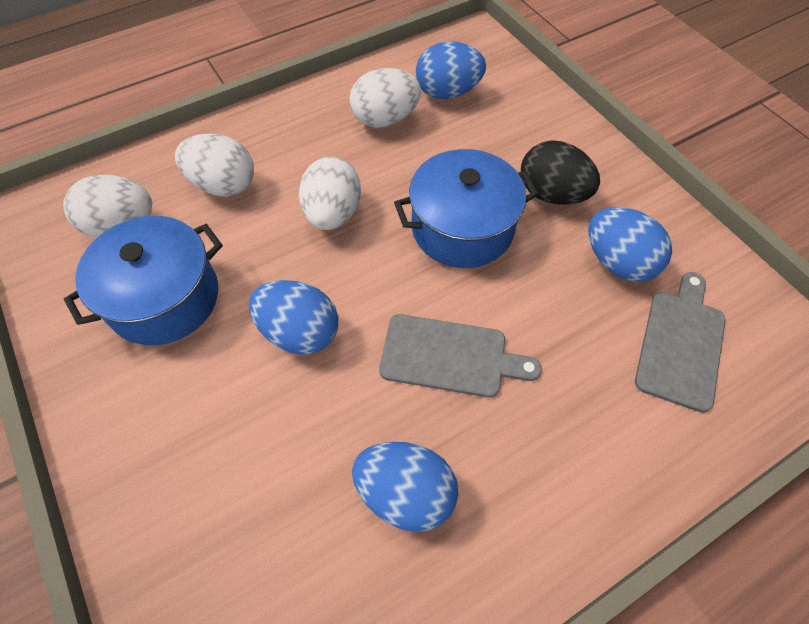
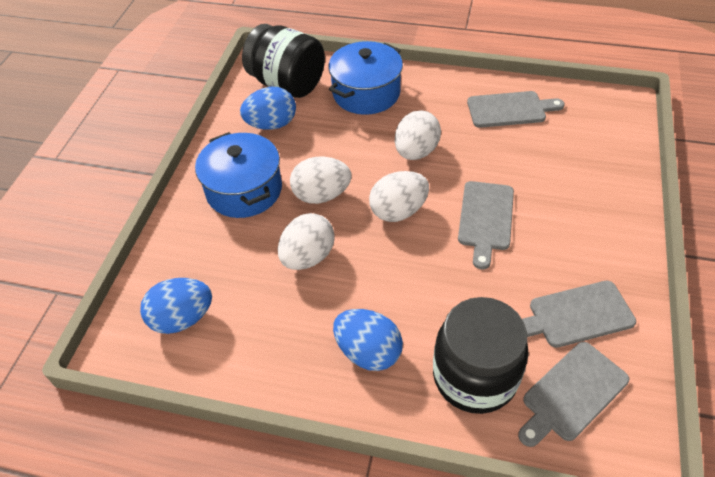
black egg: 1 -> 0
black jar: 0 -> 2
blue egg: 4 -> 3
grey cutting board: 2 -> 4

